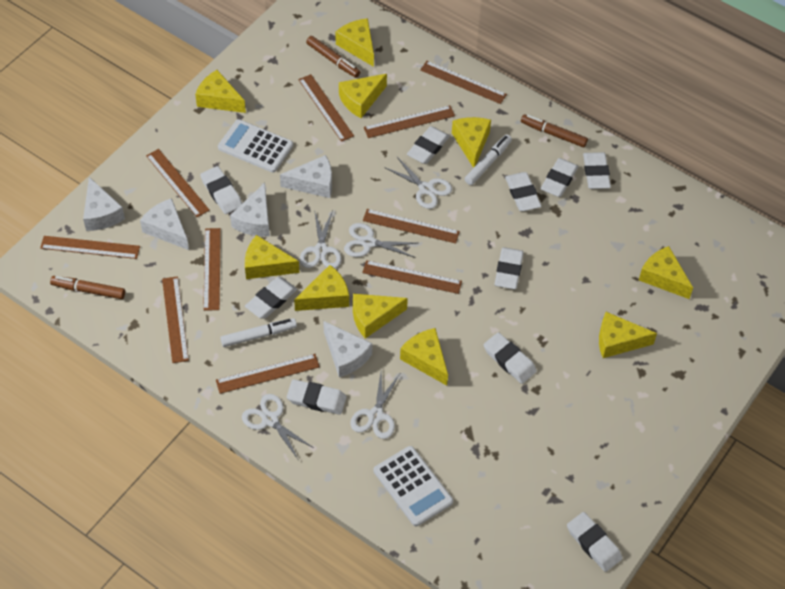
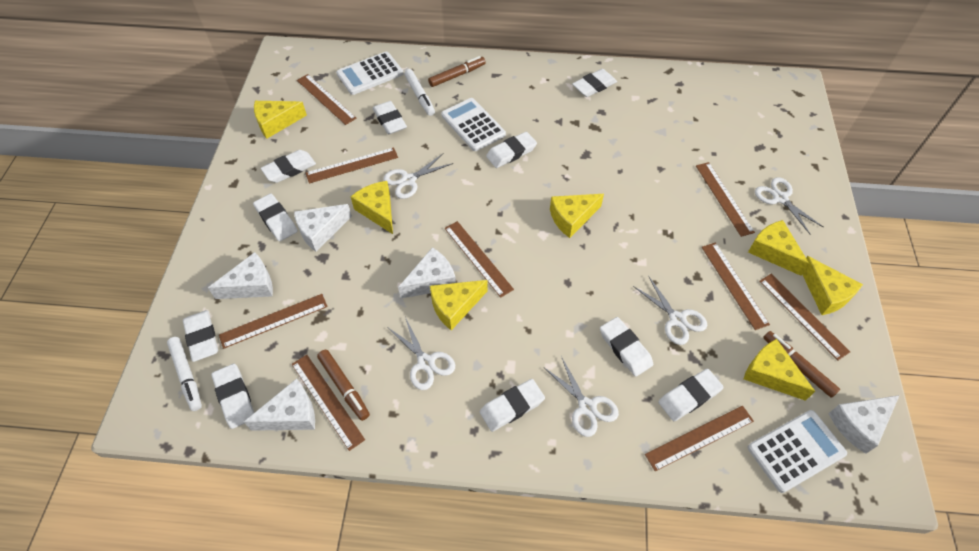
brown ruler: 10 -> 9
white calculator: 2 -> 3
yellow cheese: 10 -> 7

